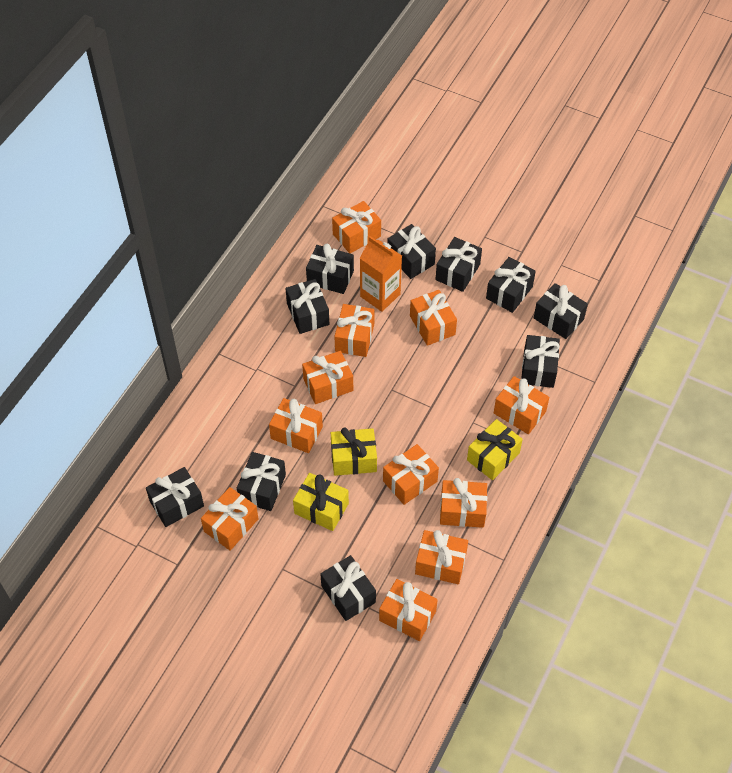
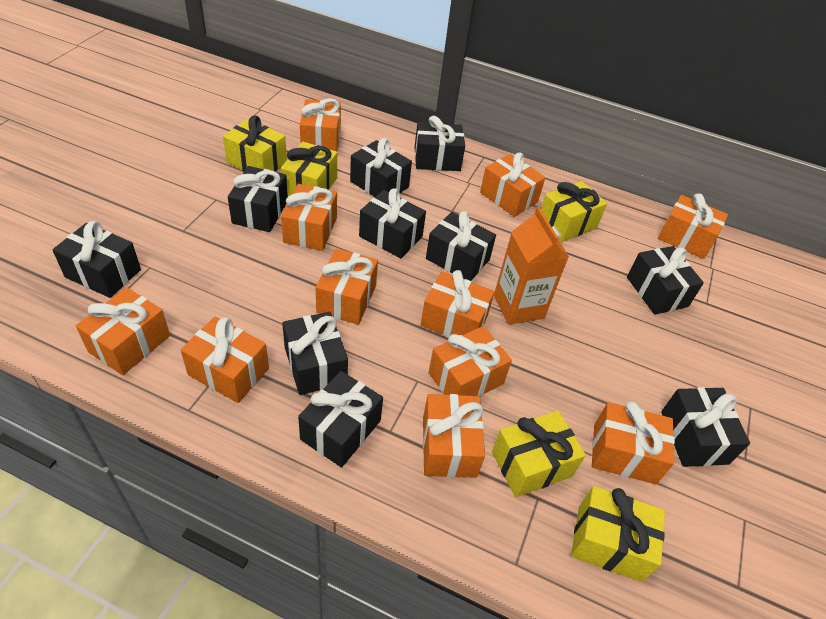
yellow gift: 3 -> 5

